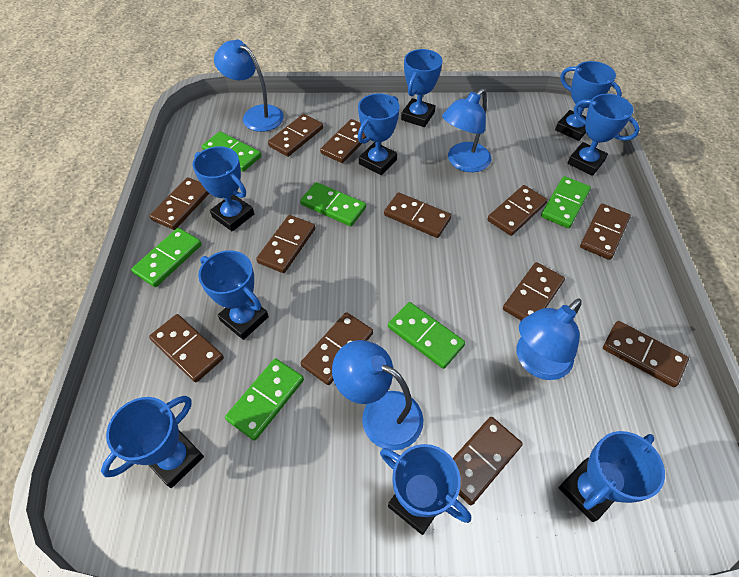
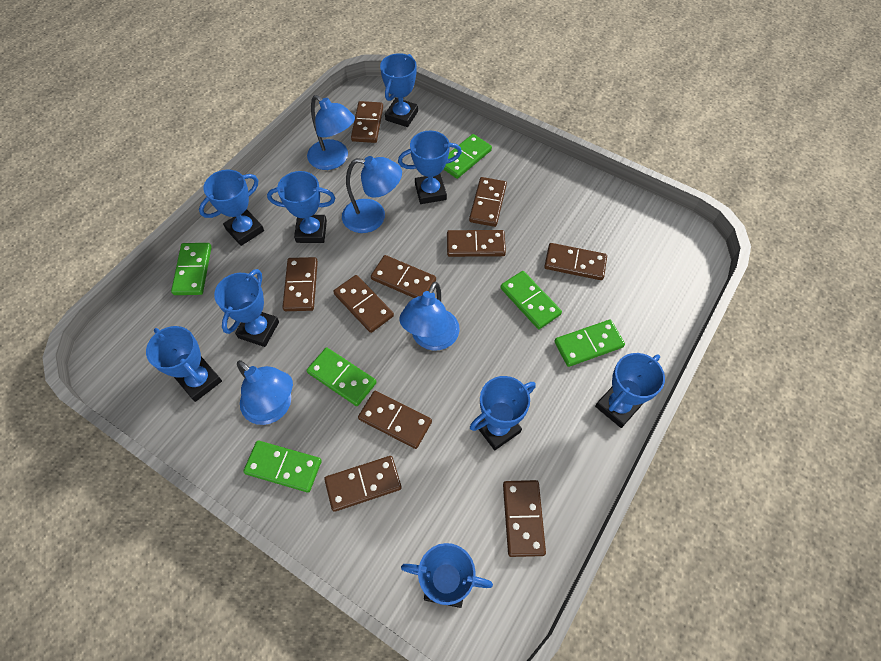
brown domino: 12 -> 10

